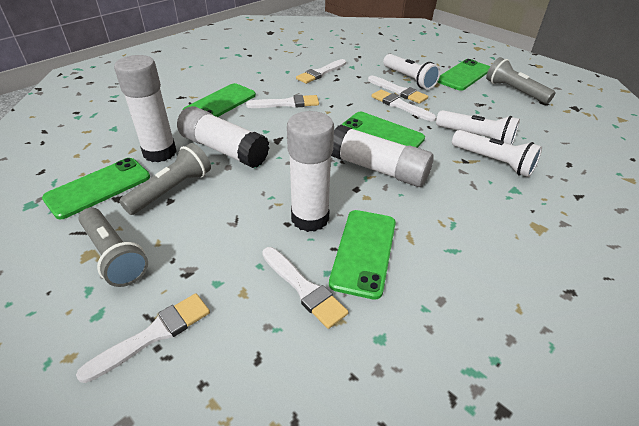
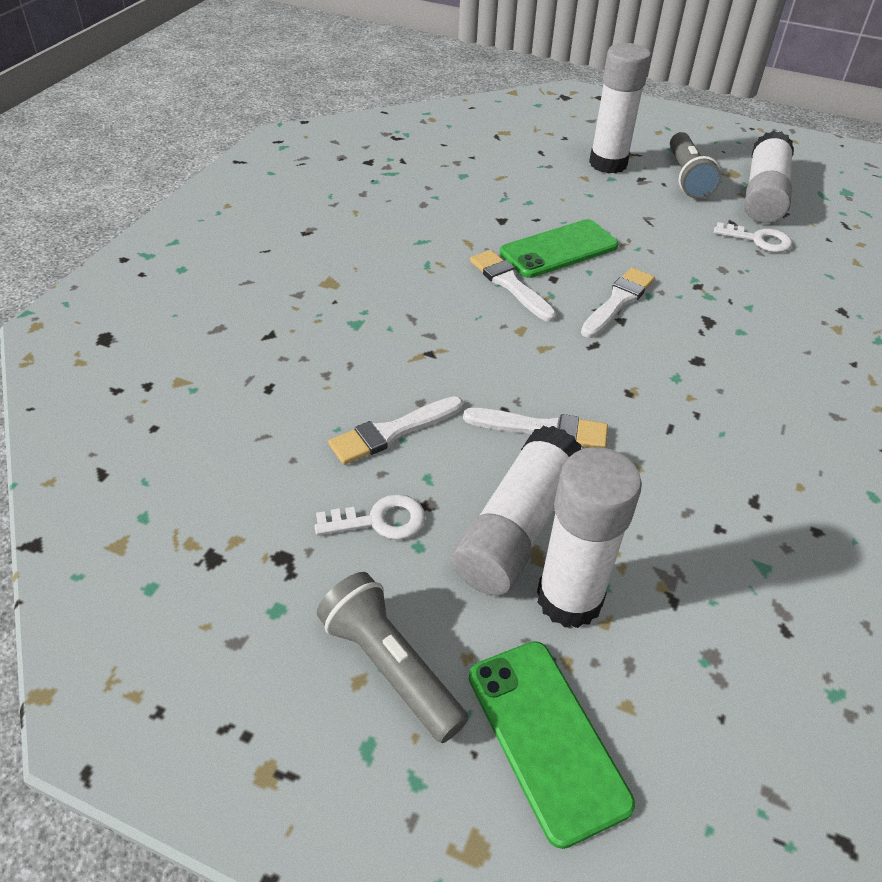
green phone: 5 -> 2
grey flashlight: 3 -> 2
white brush: 6 -> 4
white flashlight: 3 -> 0
white key: 0 -> 2

